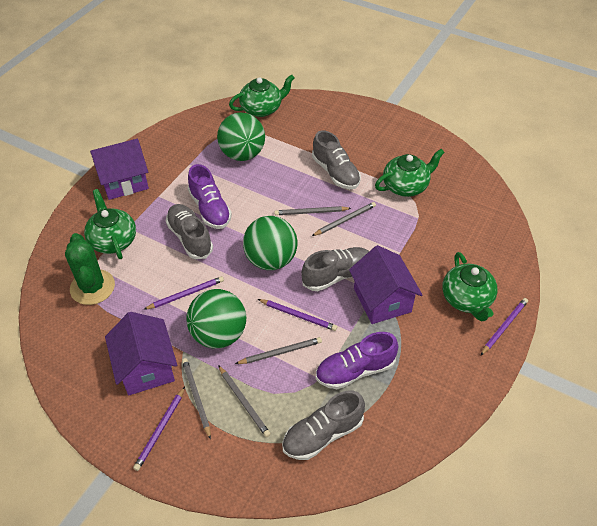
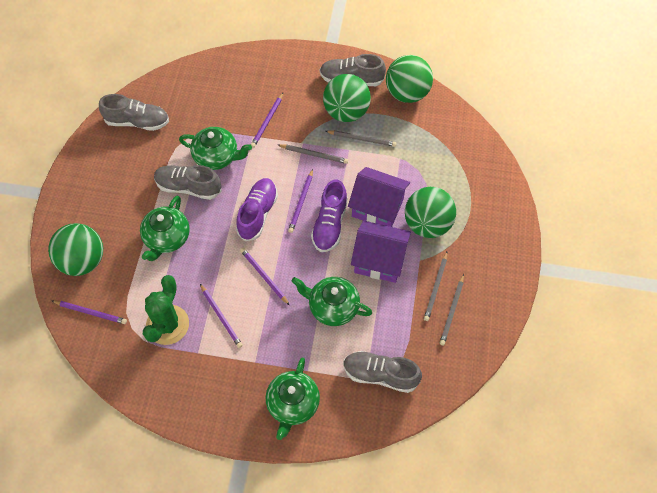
green ball: 3 -> 4
grey pencil: 5 -> 4
purple house: 3 -> 2
purple pencil: 4 -> 5

